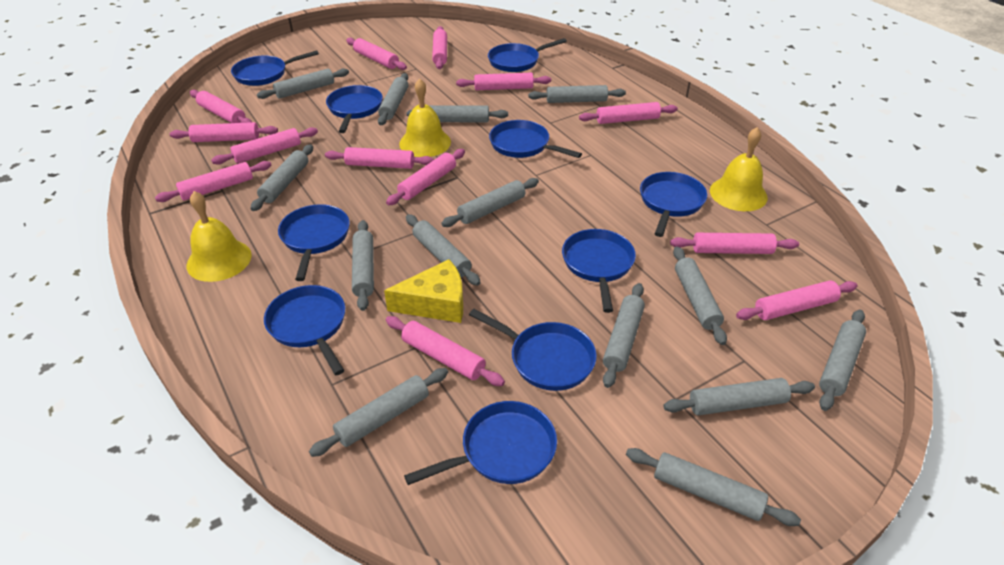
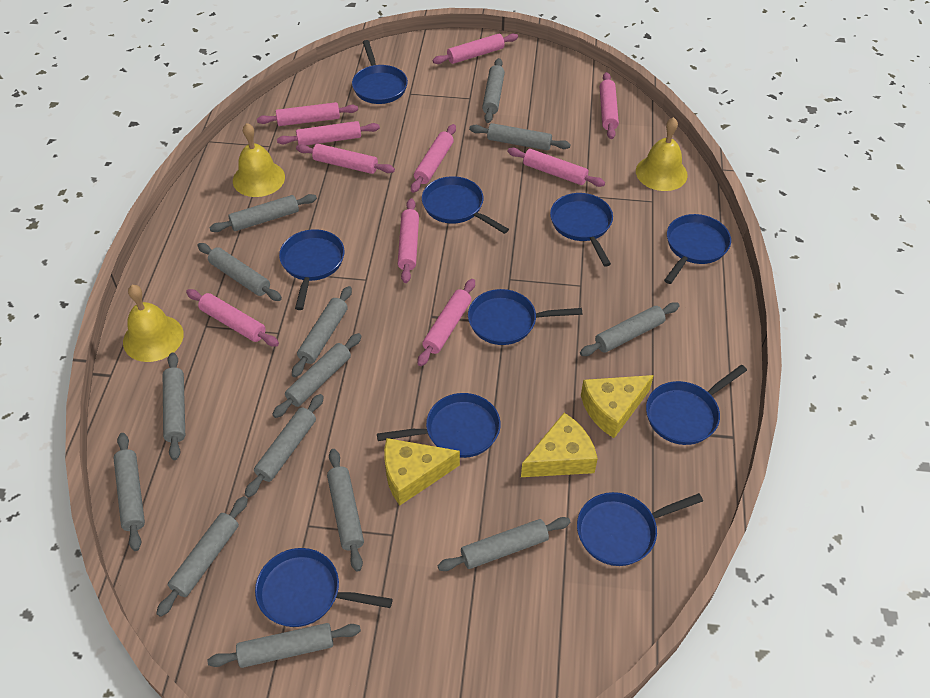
pink rolling pin: 13 -> 10
yellow cheese: 1 -> 3

